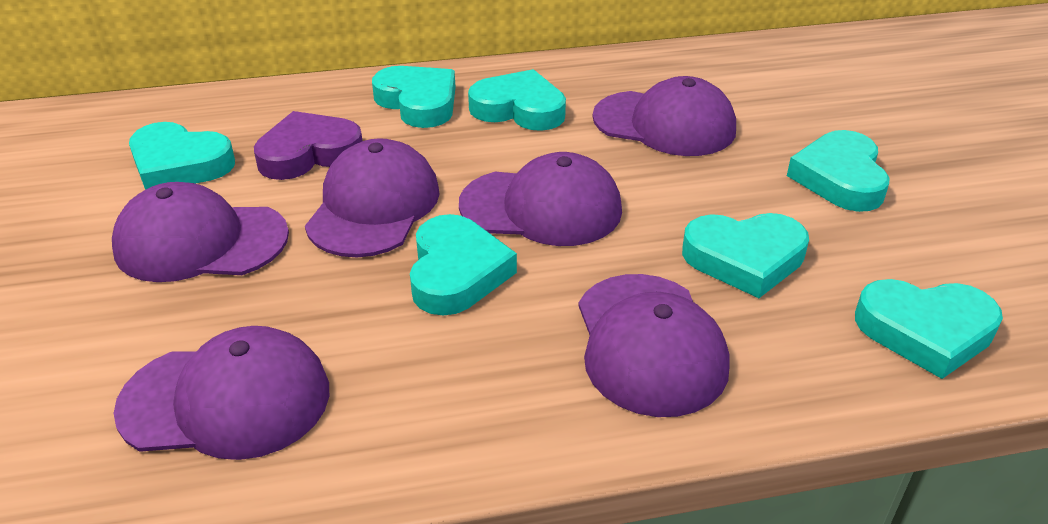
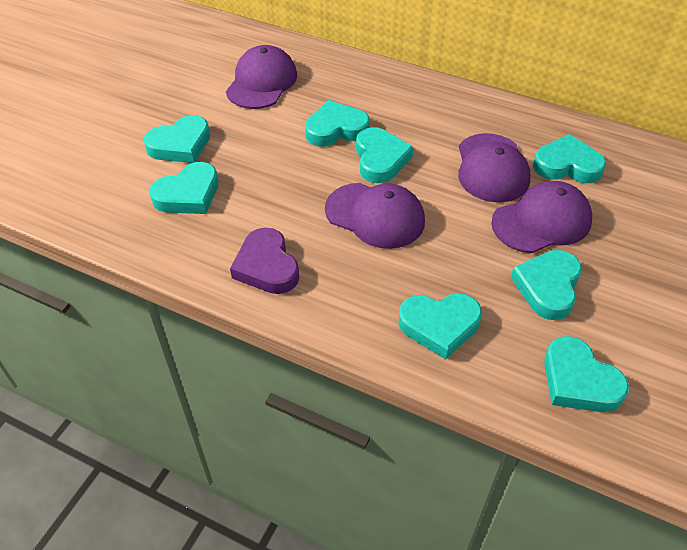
purple cap: 6 -> 4
turquoise heart: 7 -> 8

